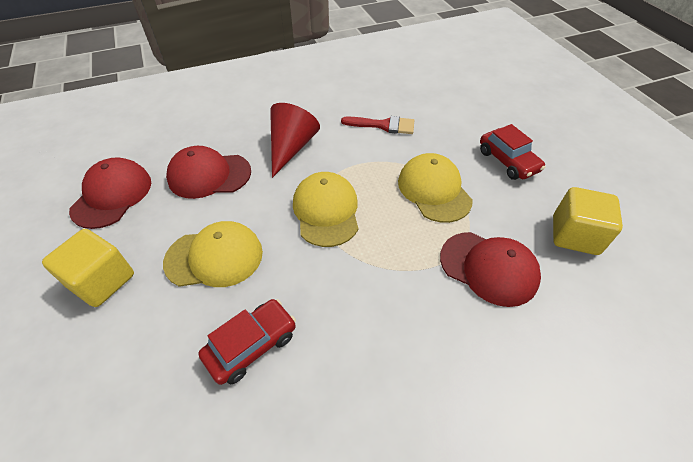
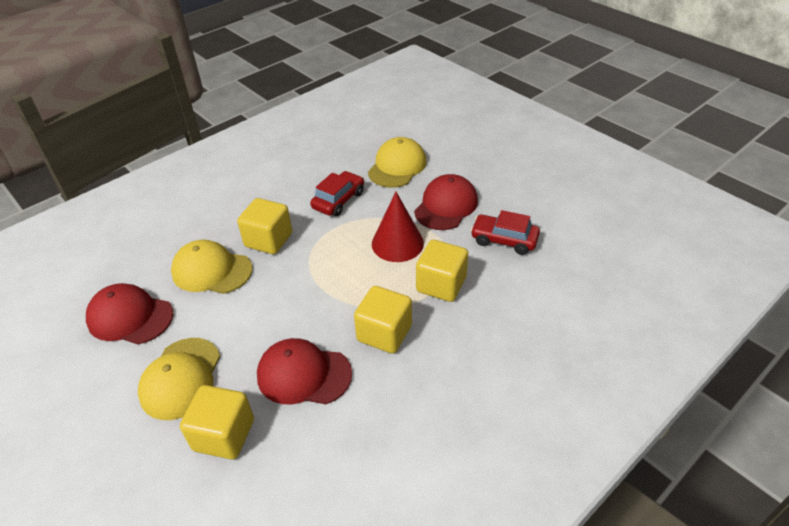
red brush: 1 -> 0
yellow cube: 2 -> 4

